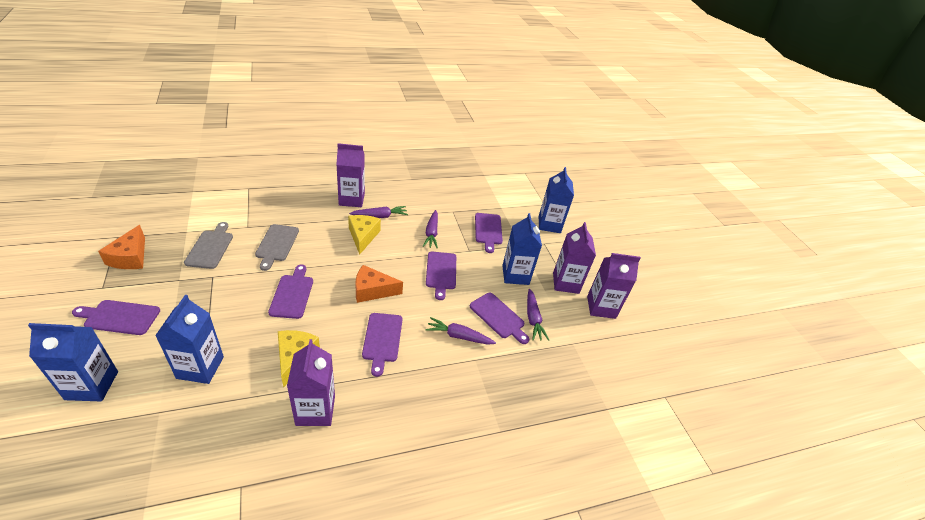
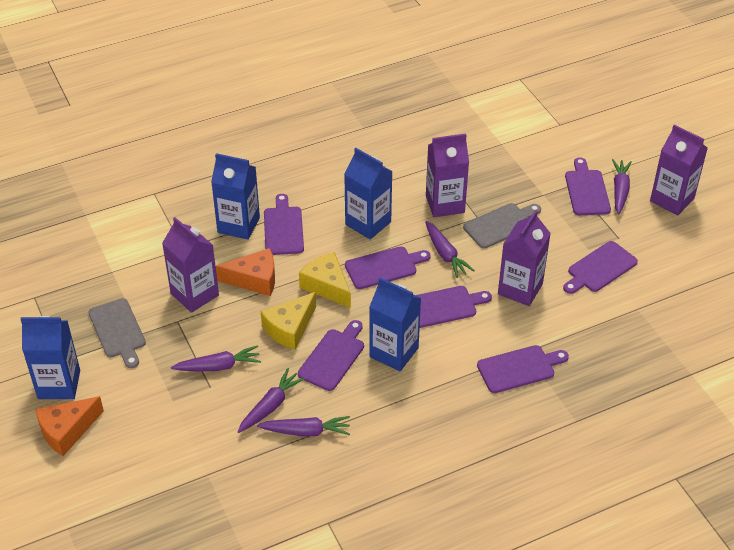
purple carrot: 4 -> 5
purple cutting board: 6 -> 7

